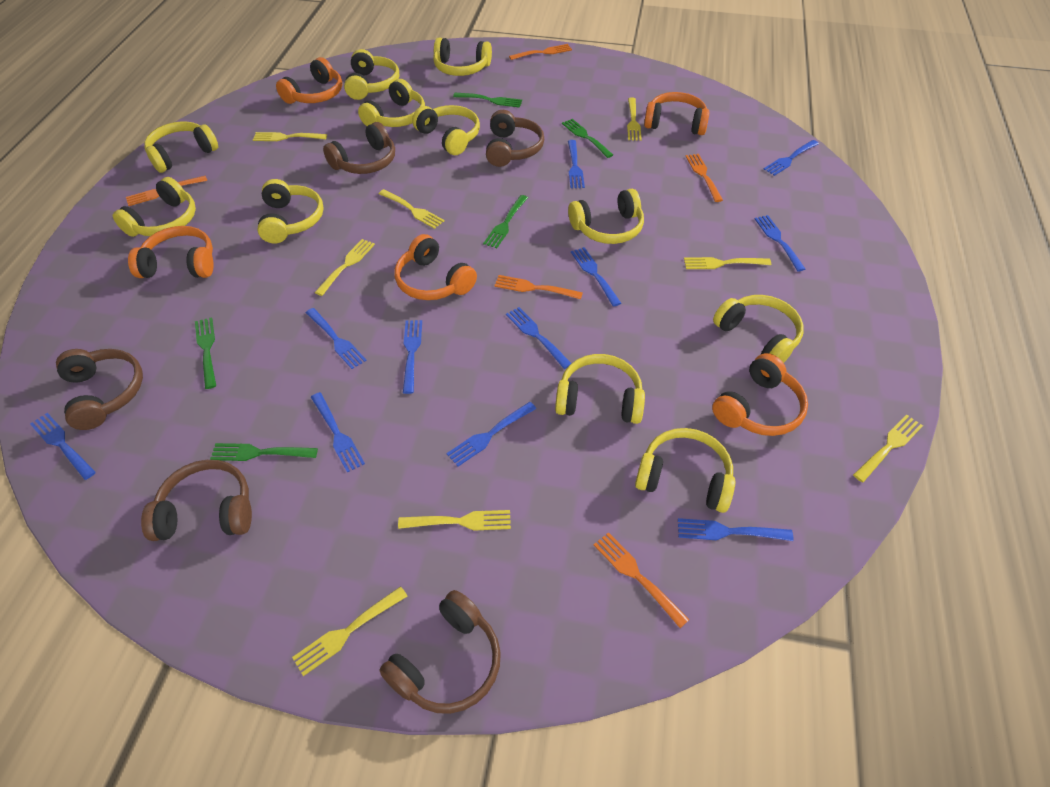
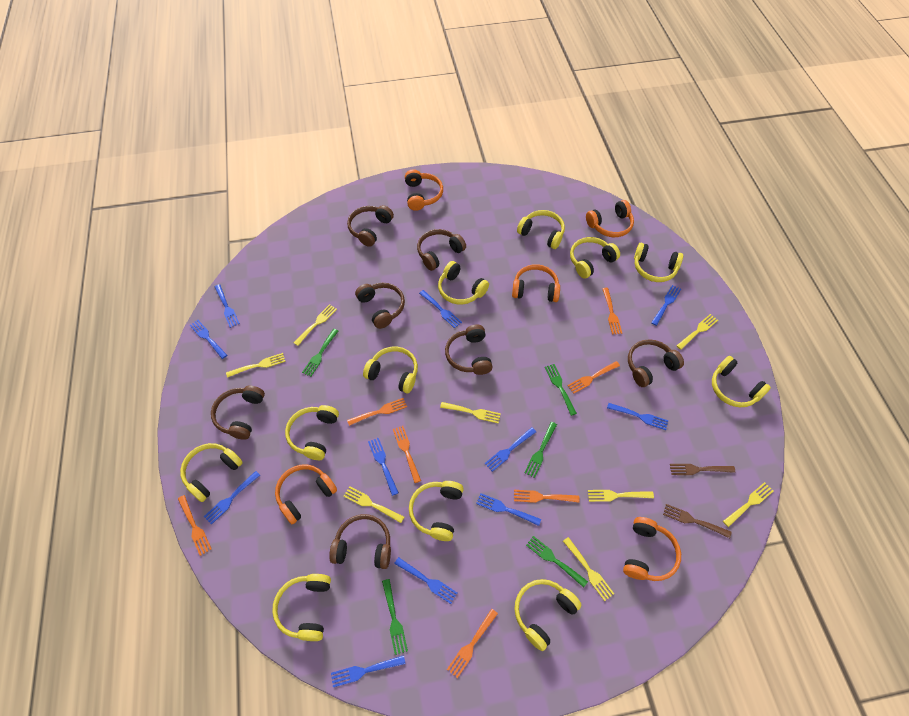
brown fork: 0 -> 2
brown headphones: 5 -> 7
orange fork: 5 -> 7

